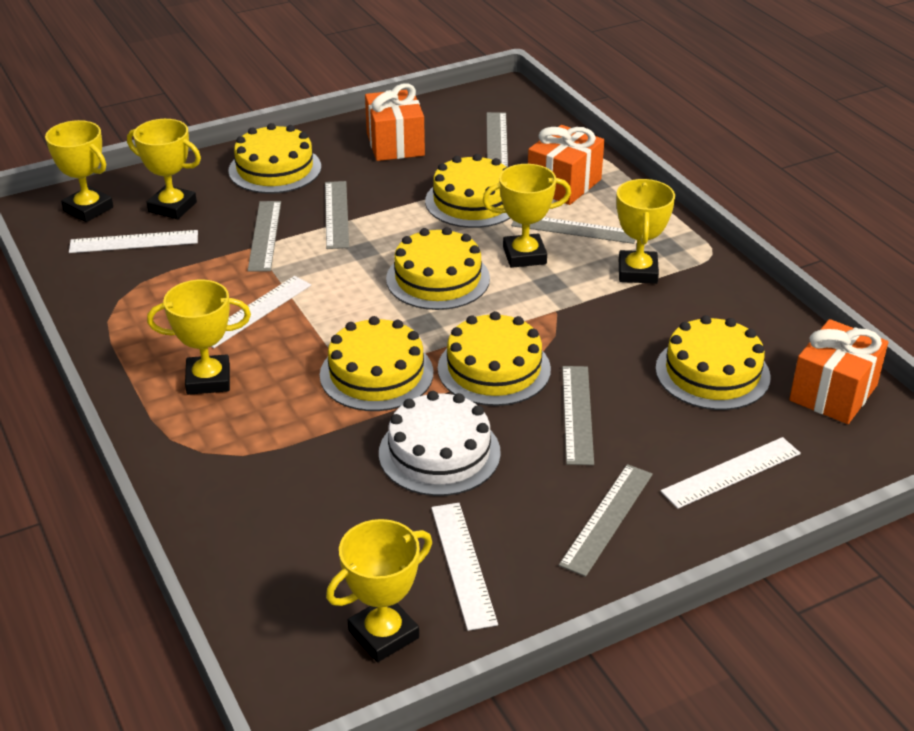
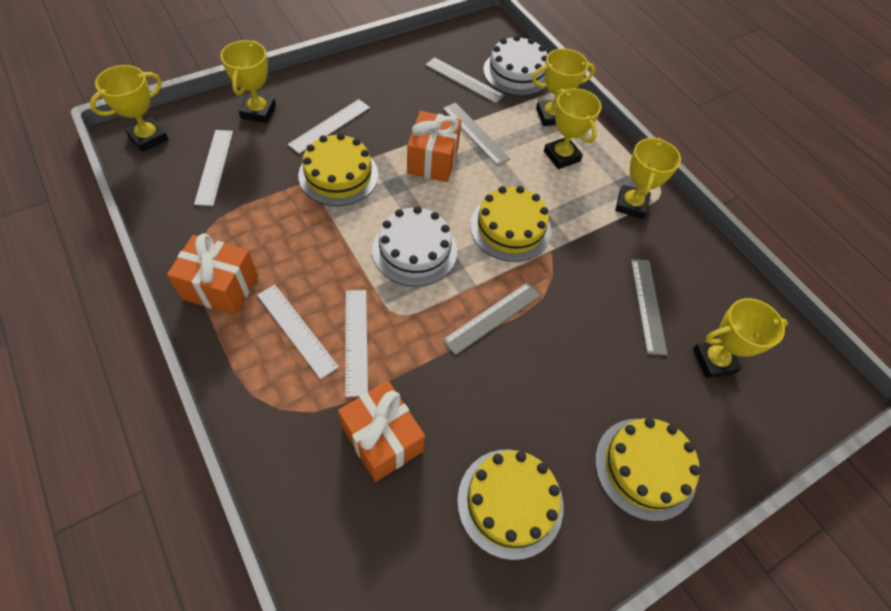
grey ruler: 6 -> 4
white cake: 1 -> 2
yellow cake: 6 -> 4

